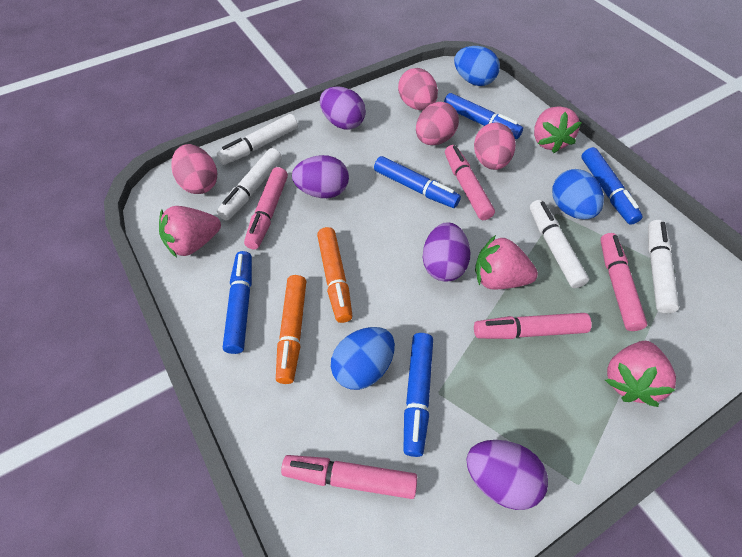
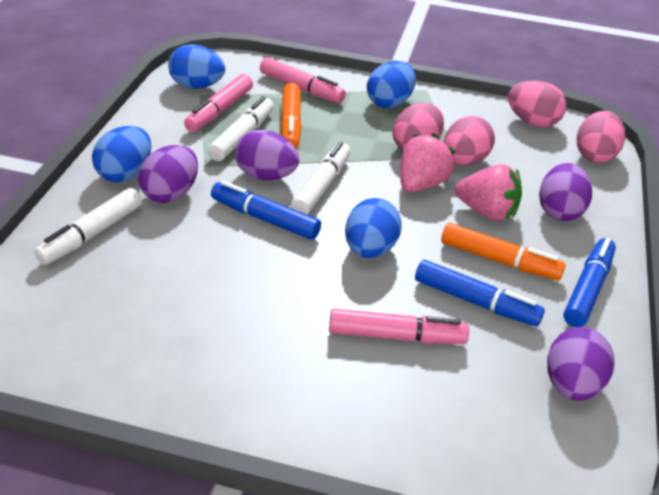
blue egg: 3 -> 4
blue marker: 5 -> 3
pink marker: 5 -> 3
pink strawberry: 4 -> 2
white marker: 4 -> 3

